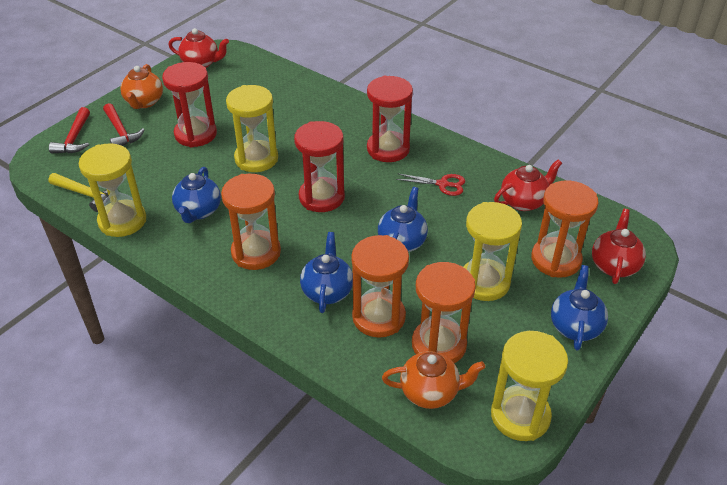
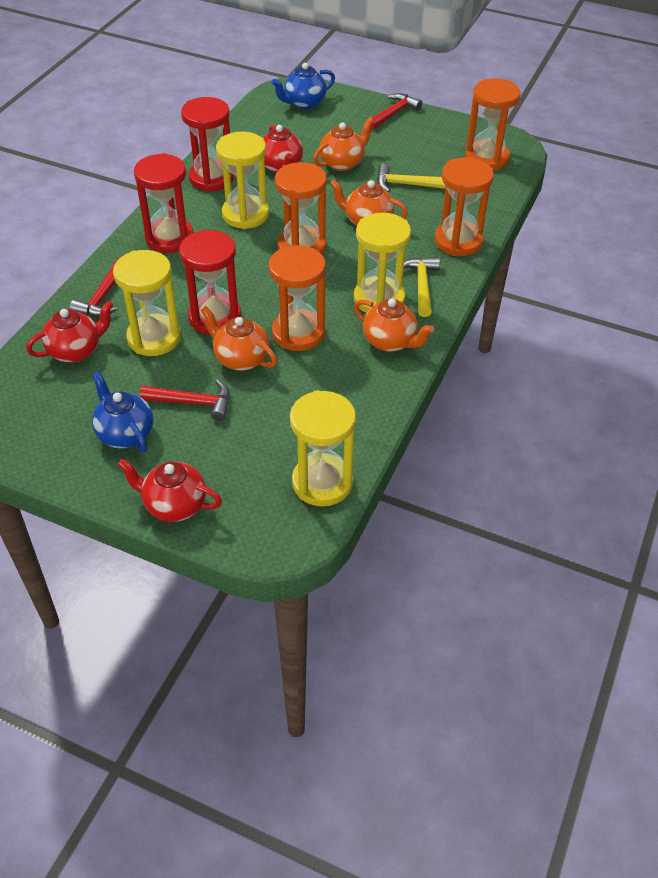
blue teapot: 4 -> 2
orange teapot: 2 -> 4
red hammer: 2 -> 3
red scissors: 1 -> 0
yellow hammer: 1 -> 2

